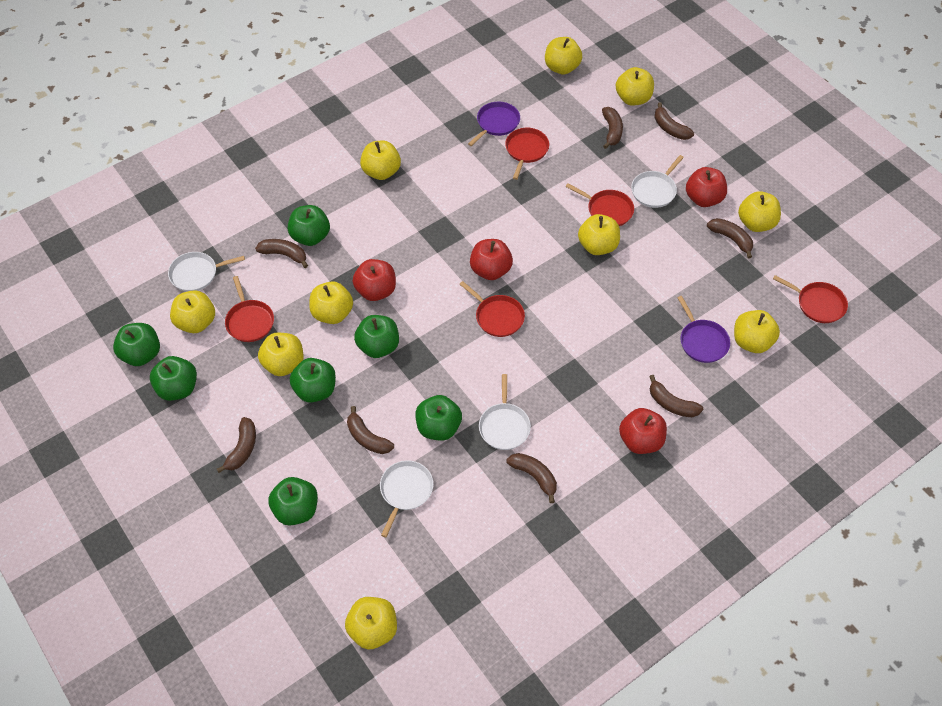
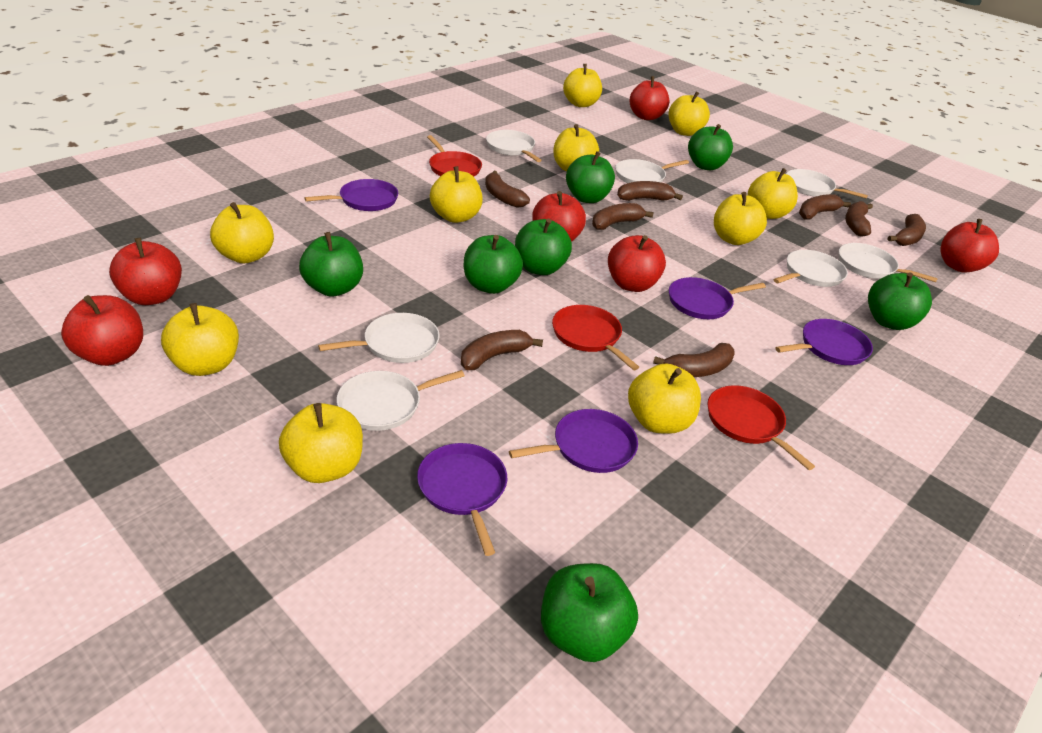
purple pan: 2 -> 5
red apple: 4 -> 6
red pan: 5 -> 3
white pan: 4 -> 7

